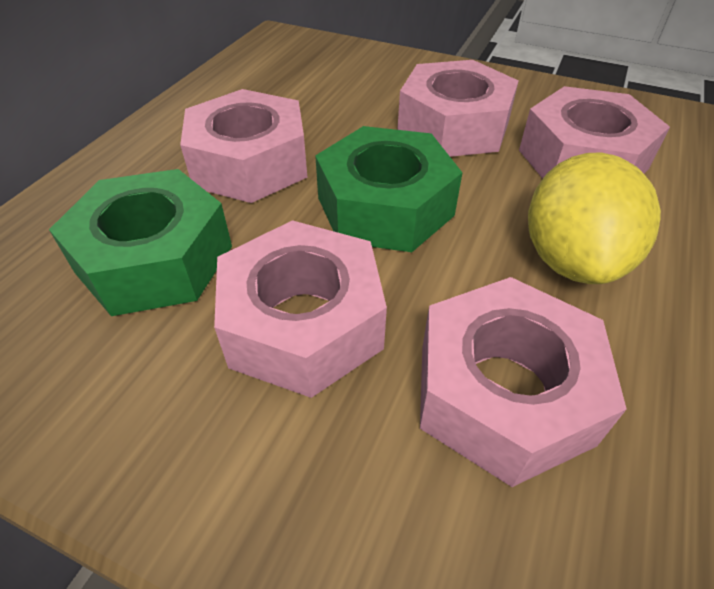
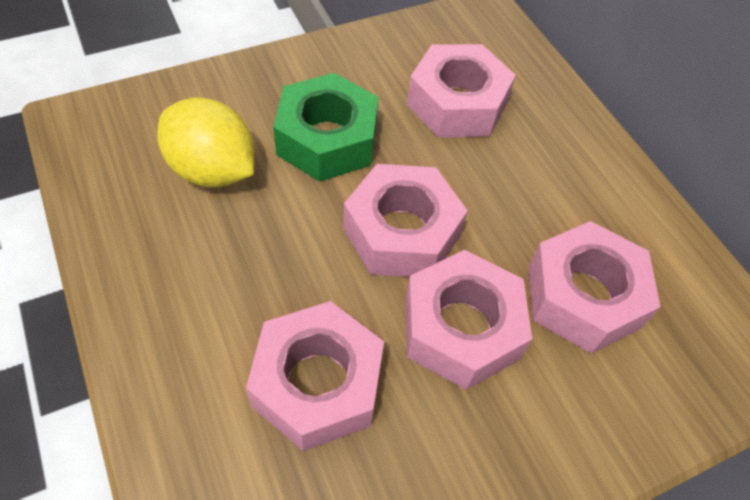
green nut: 2 -> 1

